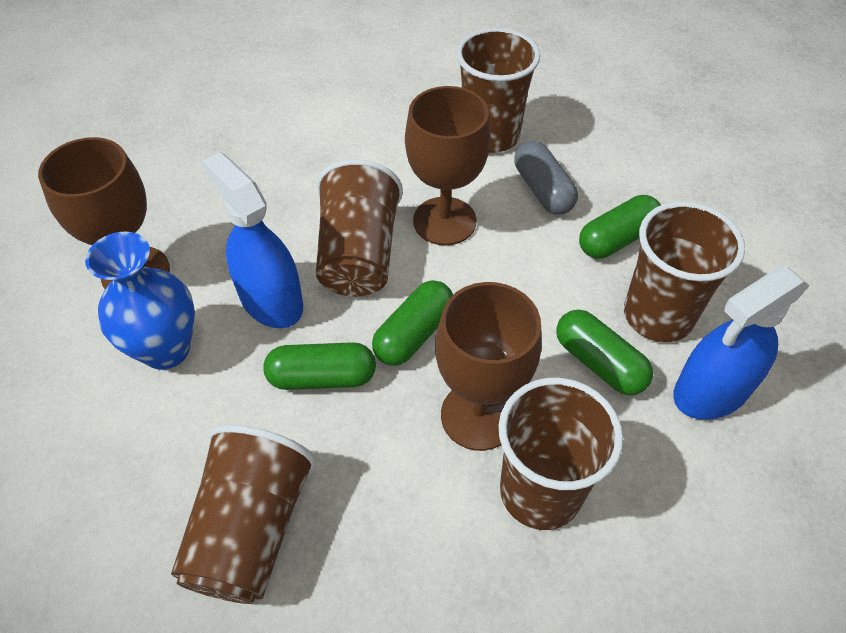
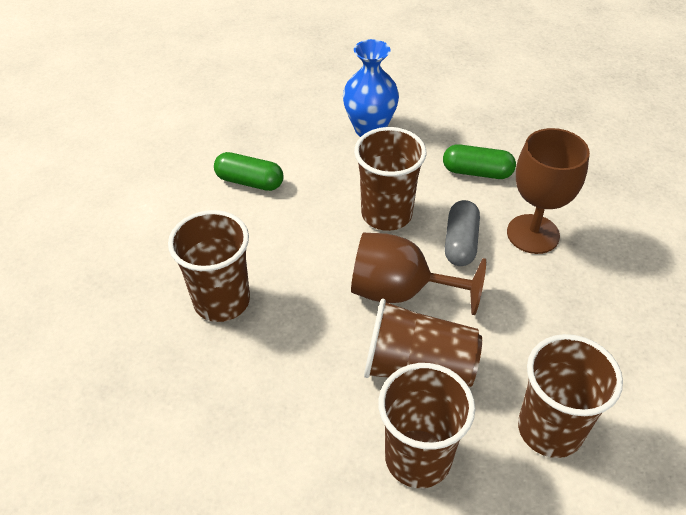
blue spray bottle: 2 -> 0
brown goblet: 3 -> 2
green capsule: 4 -> 2

